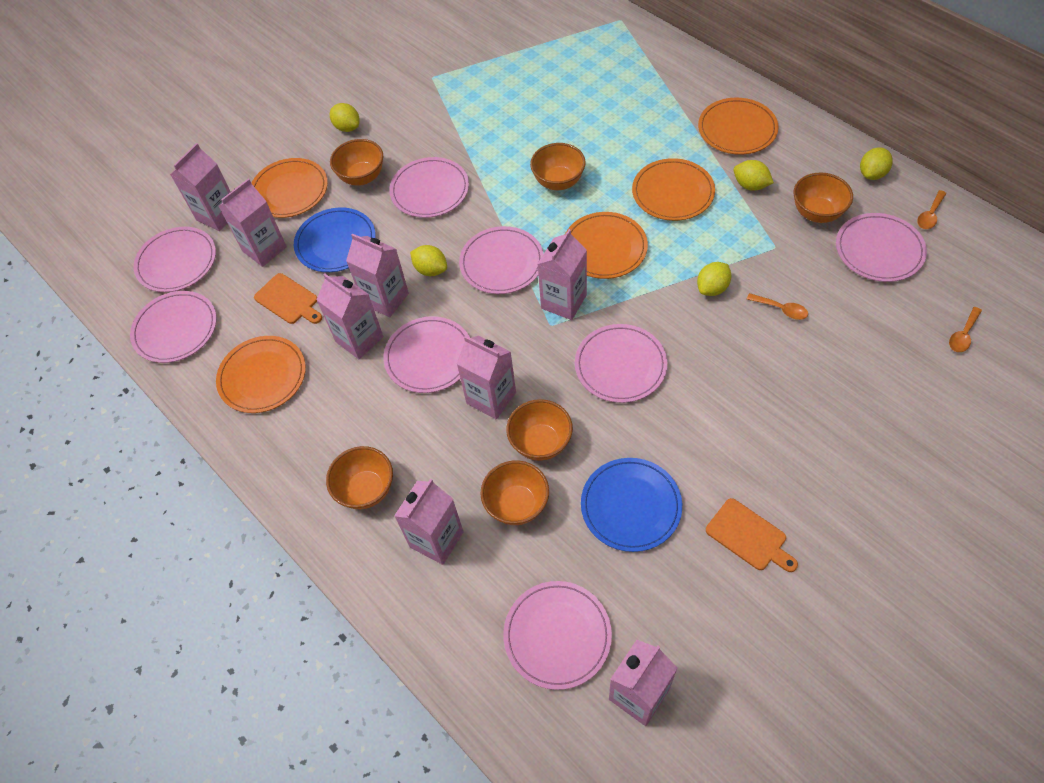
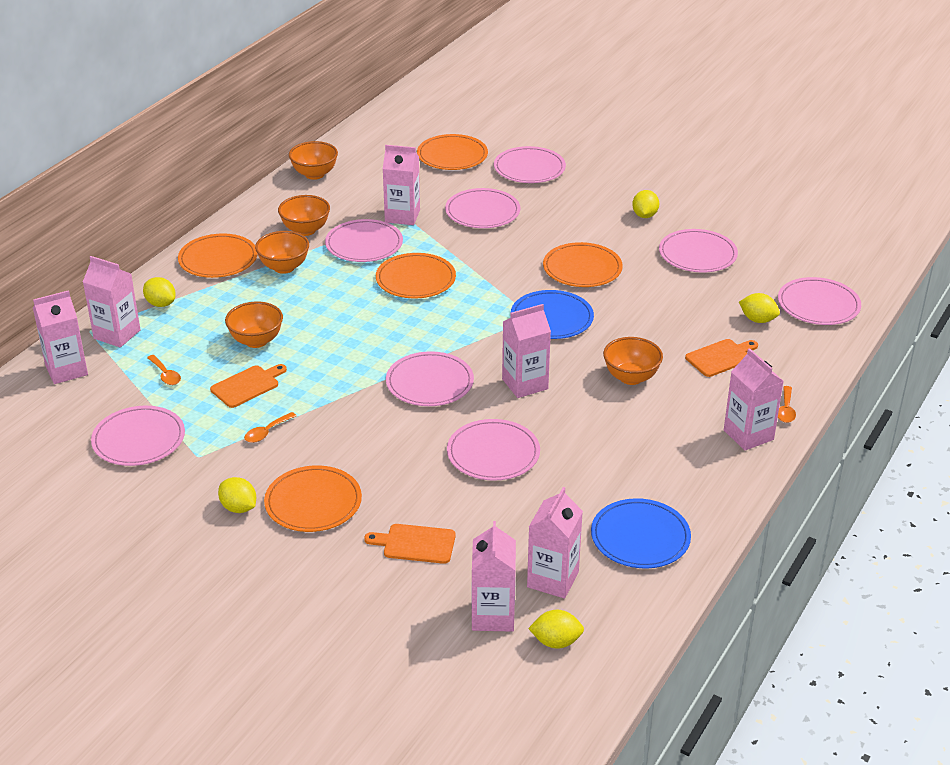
orange bowl: 6 -> 5
orange cutting board: 2 -> 3
pink carton: 8 -> 7

